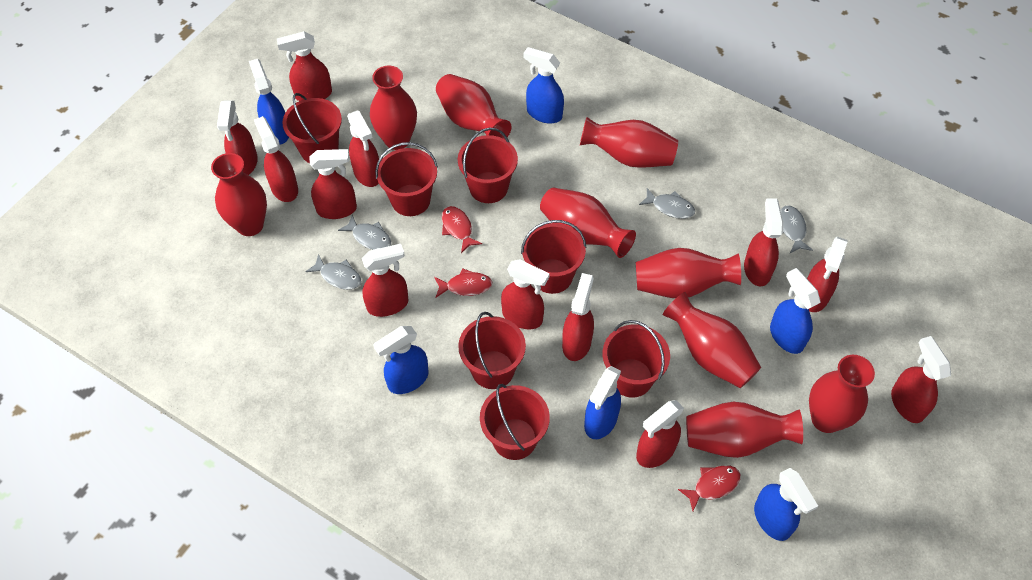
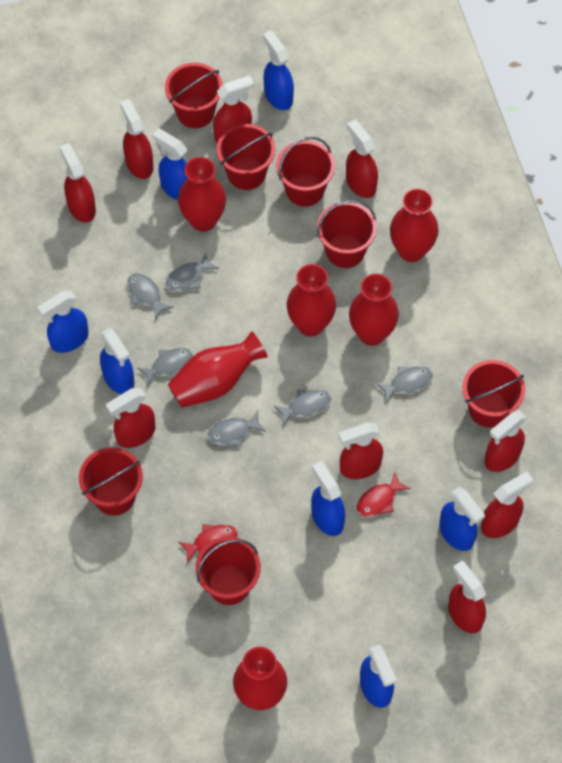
blue spray bottle: 6 -> 7
grey fish: 4 -> 6
red fish: 3 -> 2
red spray bottle: 12 -> 9
red vase: 9 -> 6

